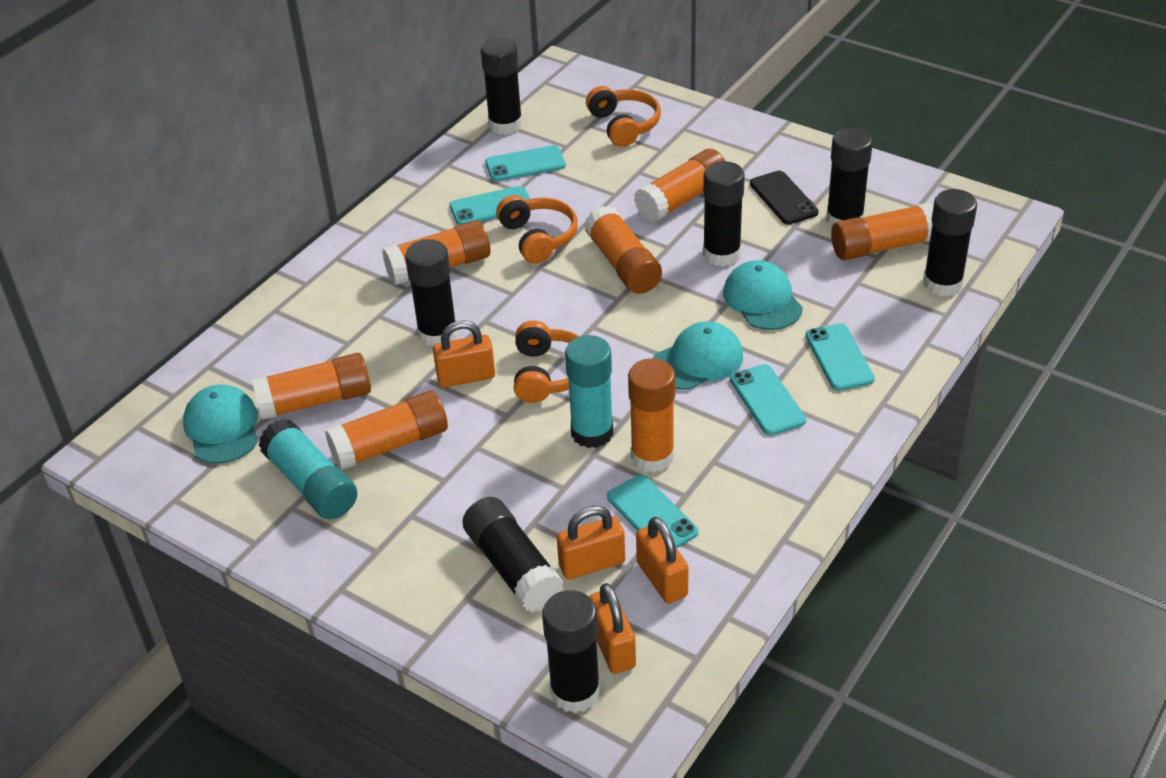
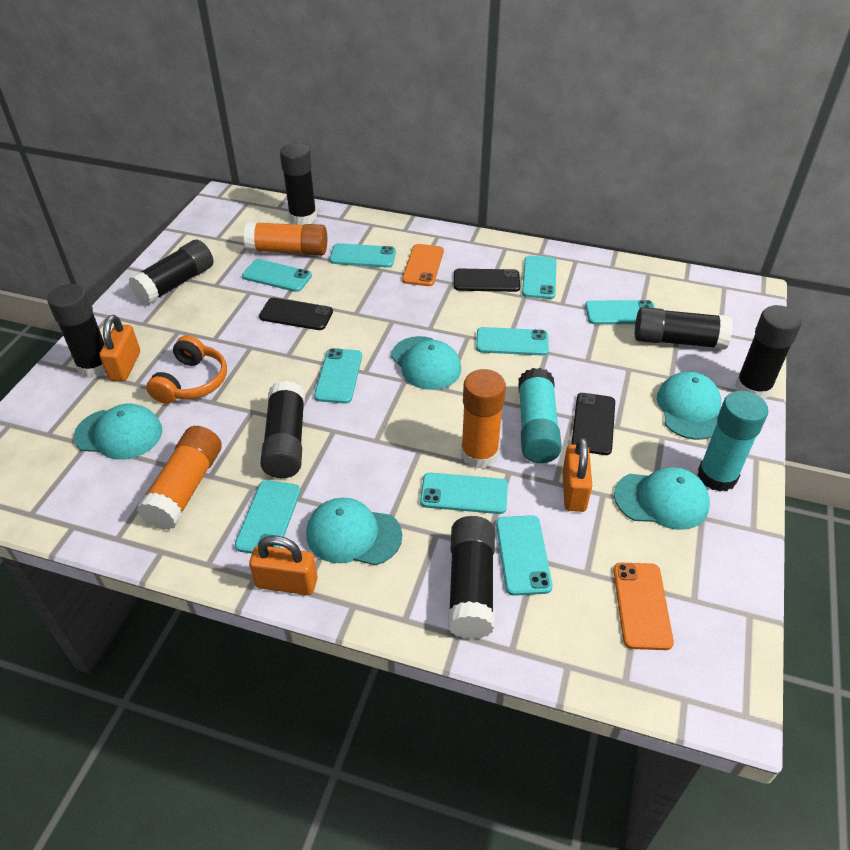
black phone: 1 -> 3
orange glue stick: 7 -> 3
orange headphones: 3 -> 1
orange padlock: 4 -> 3
orange phone: 0 -> 2
turquoise cap: 3 -> 5
turquoise phone: 5 -> 9

